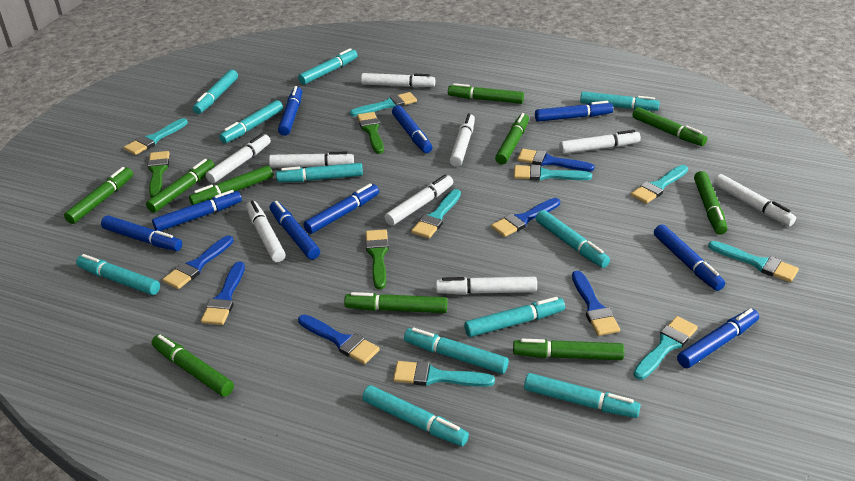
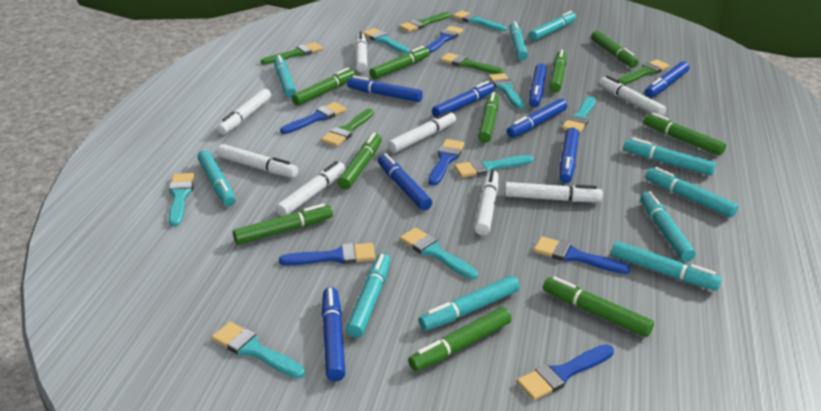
blue marker: 9 -> 8
green brush: 3 -> 5
turquoise marker: 11 -> 10
white marker: 9 -> 8

